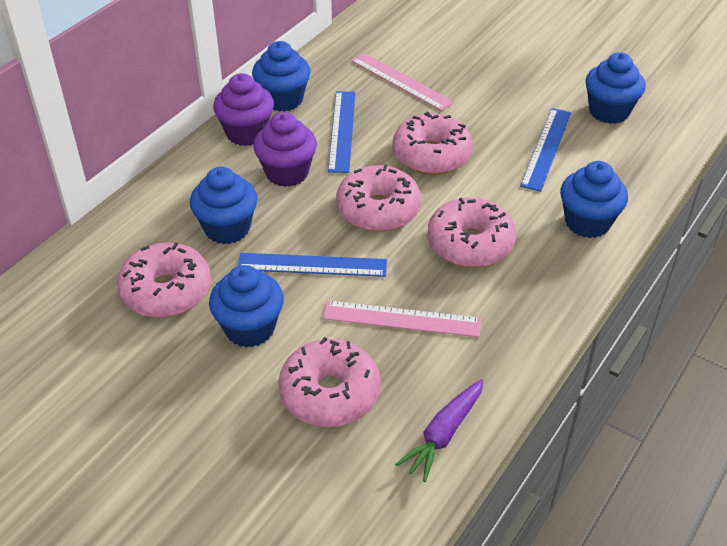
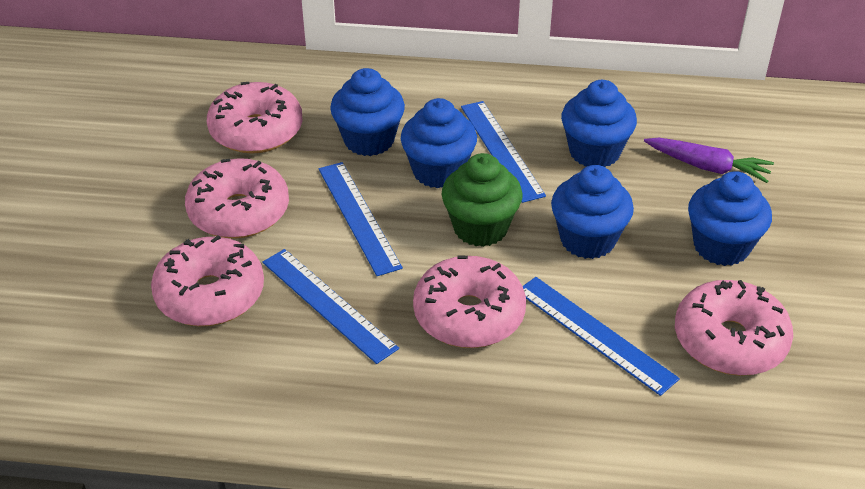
blue ruler: 3 -> 4
green cupcake: 0 -> 1
pink ruler: 2 -> 0
purple cupcake: 2 -> 0

